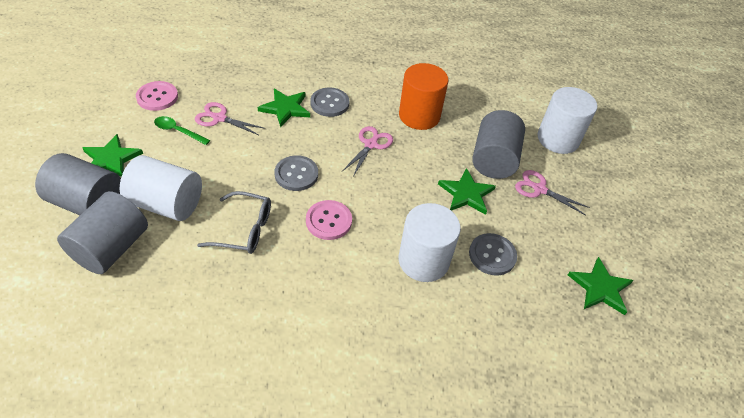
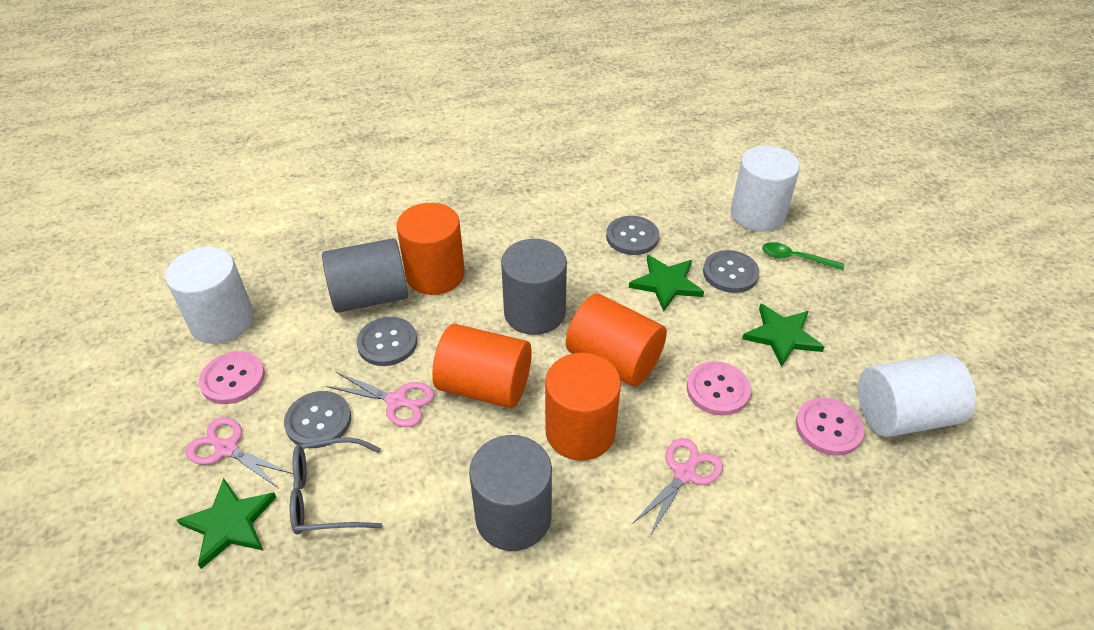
green star: 4 -> 3
grey button: 3 -> 4
orange cylinder: 1 -> 4
pink button: 2 -> 3

